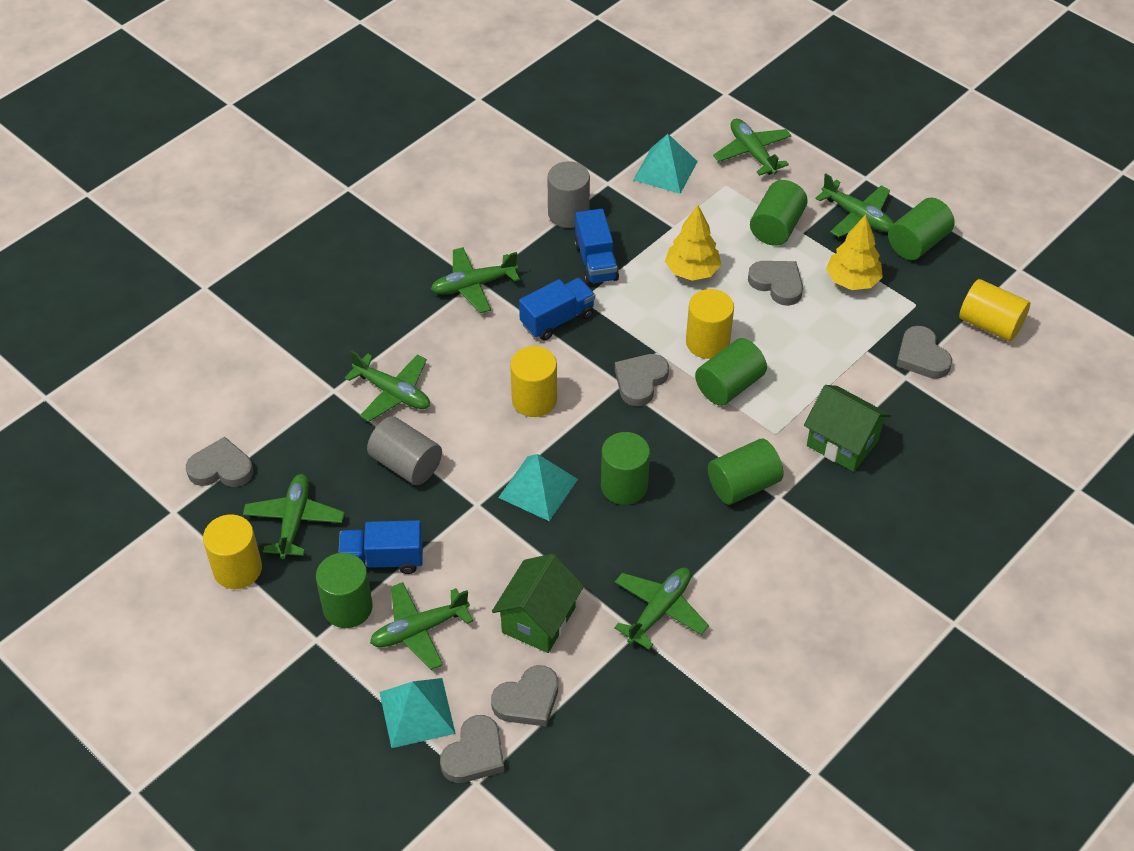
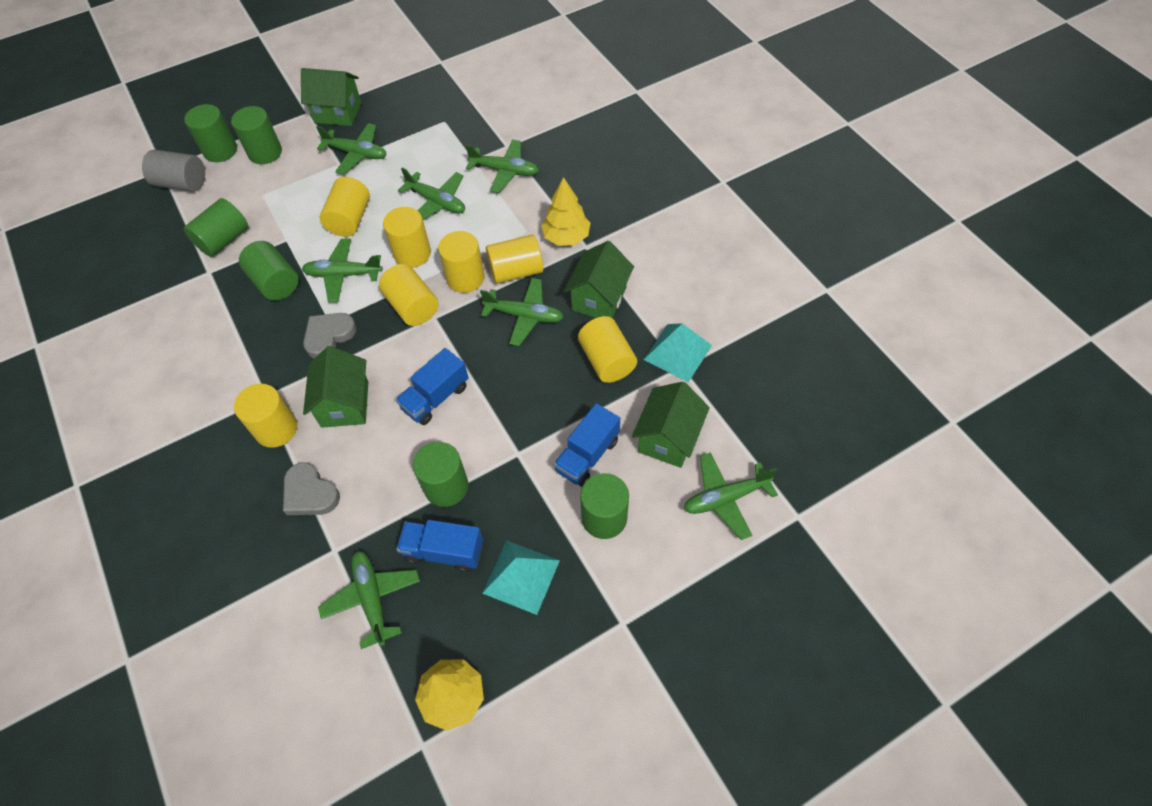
green house: 2 -> 4
grey cylinder: 2 -> 1
grey heart: 6 -> 2
turquoise pyramid: 3 -> 2
yellow cylinder: 4 -> 7

